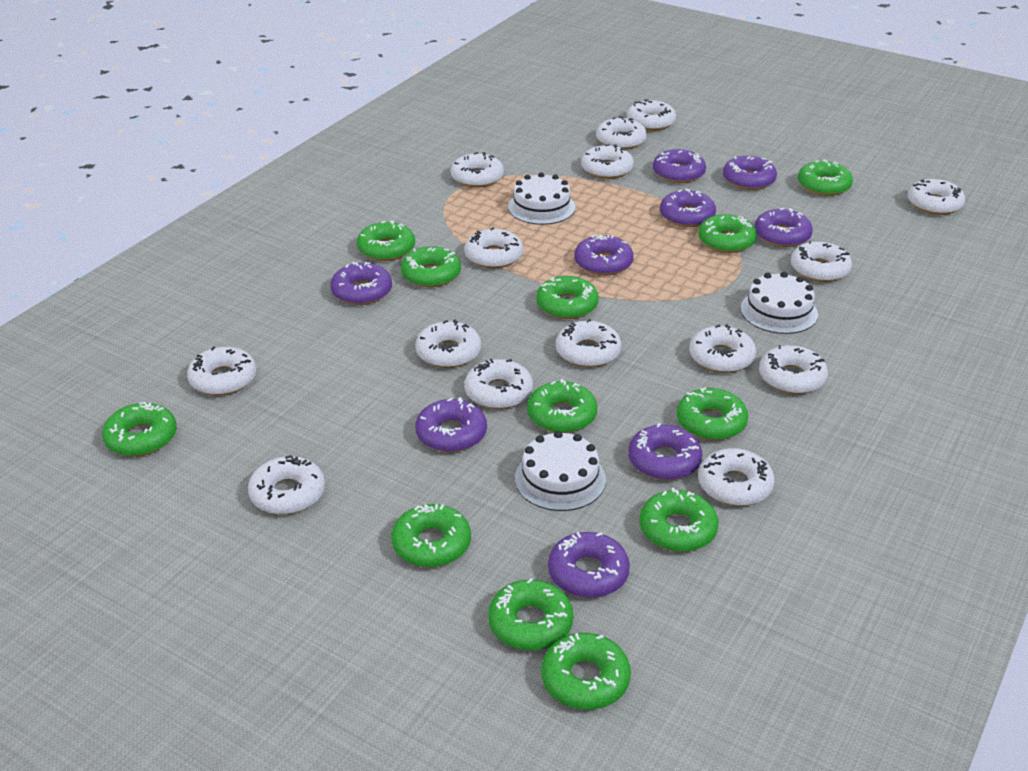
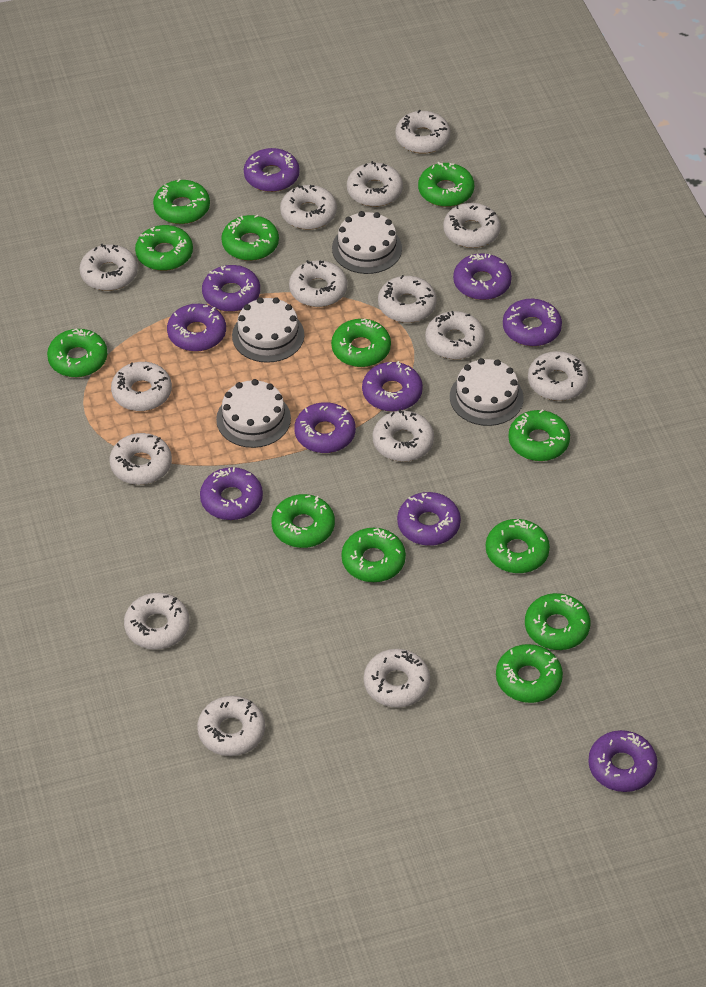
purple donut: 9 -> 10
white cake: 3 -> 4

